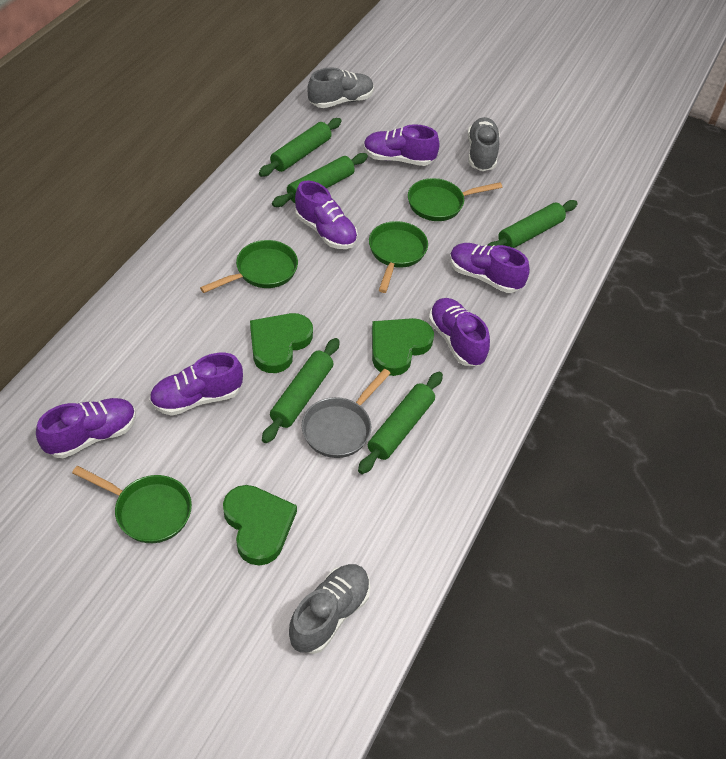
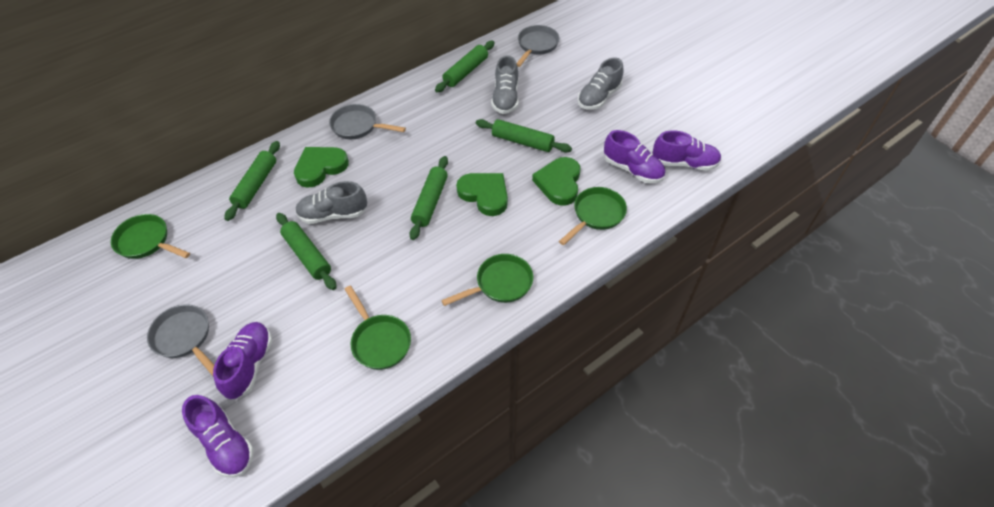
grey pan: 1 -> 3
purple shoe: 6 -> 4

